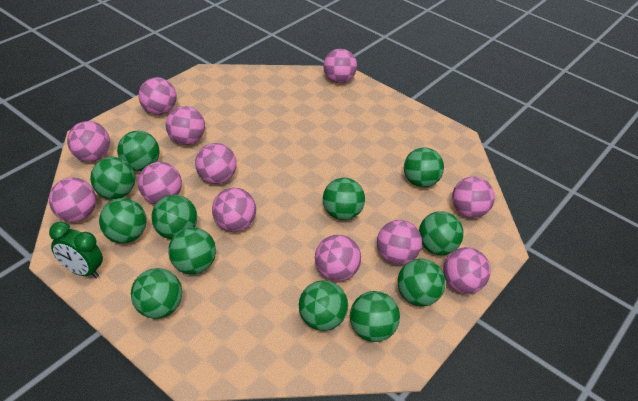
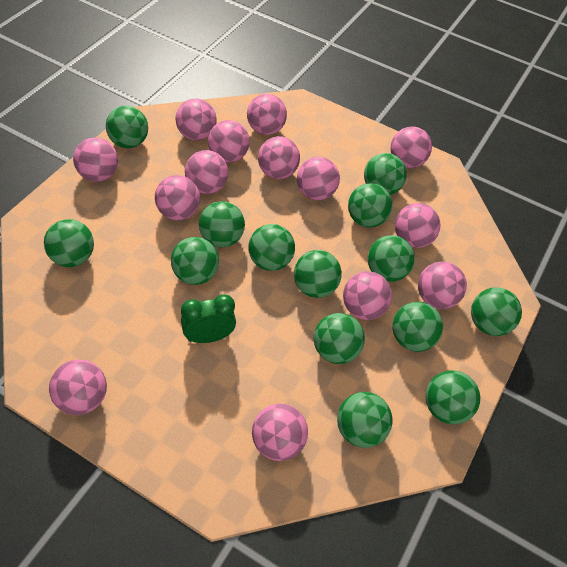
green ball: 12 -> 14
pink ball: 12 -> 14

